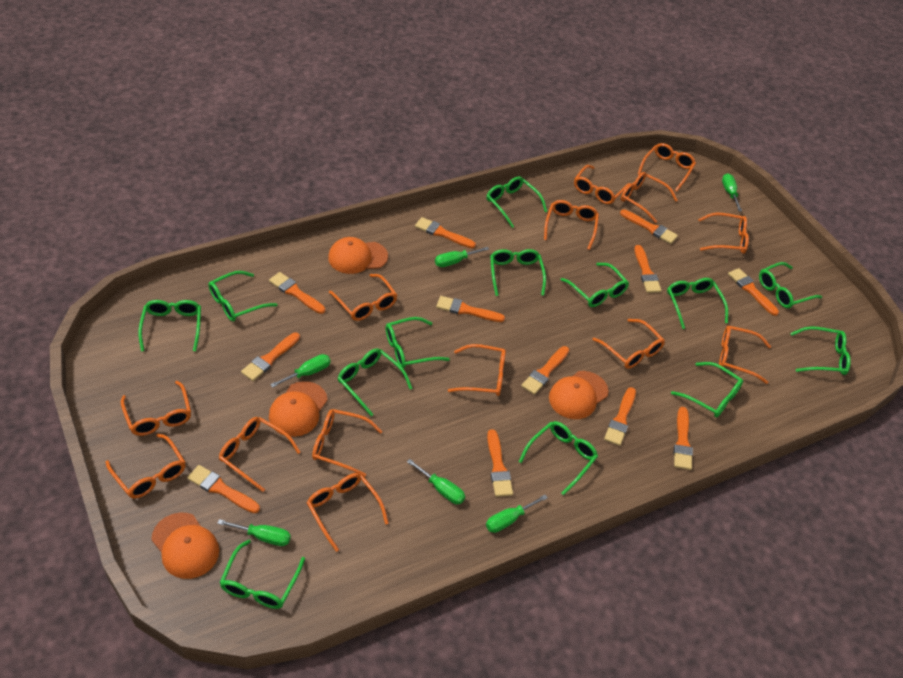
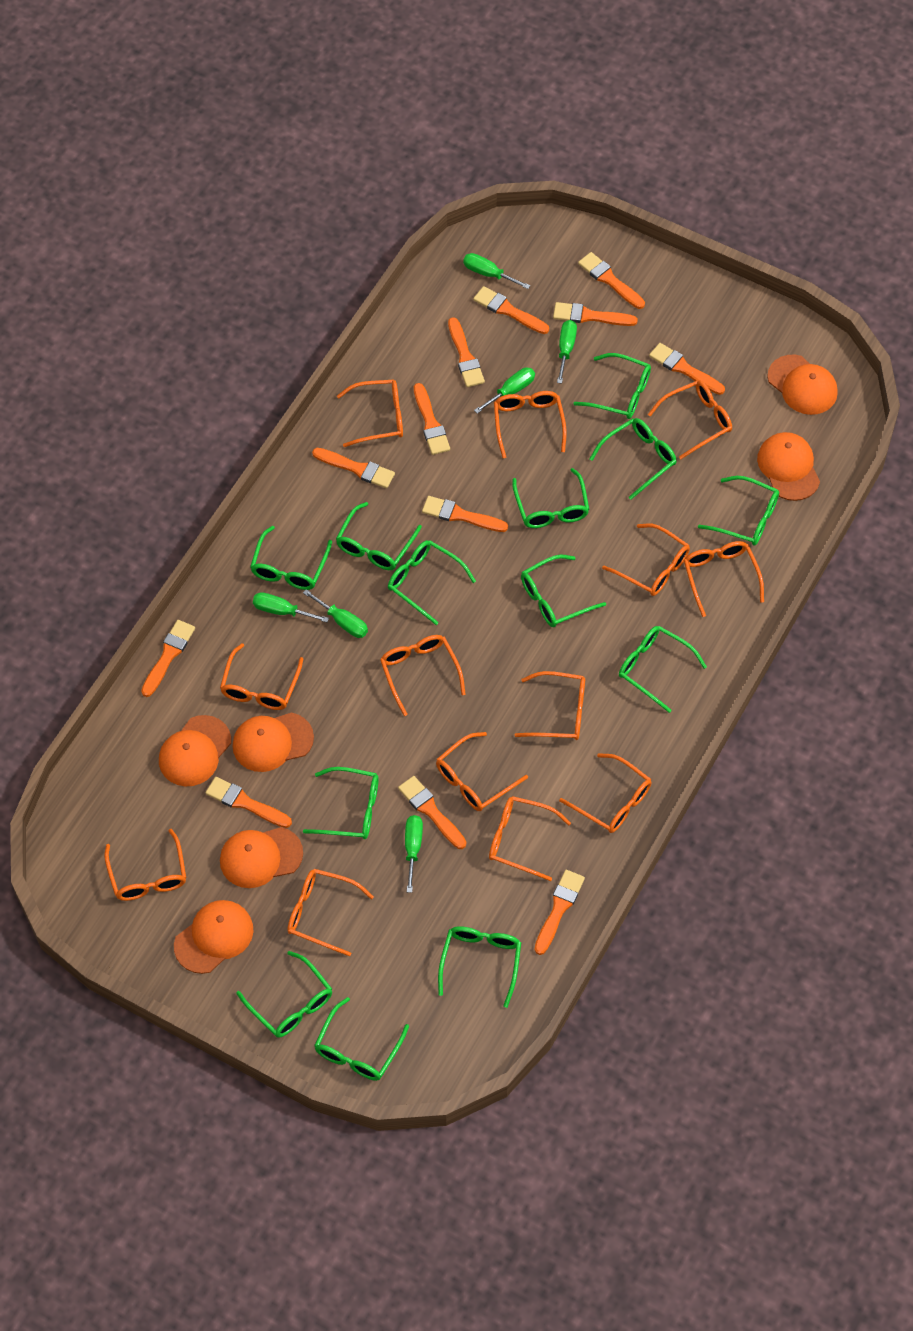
orange cap: 4 -> 6
orange glasses: 14 -> 13

